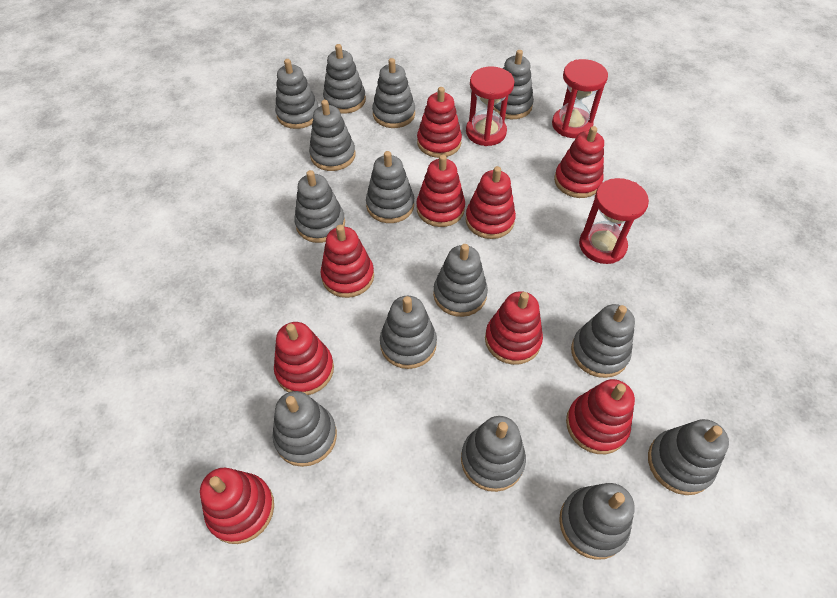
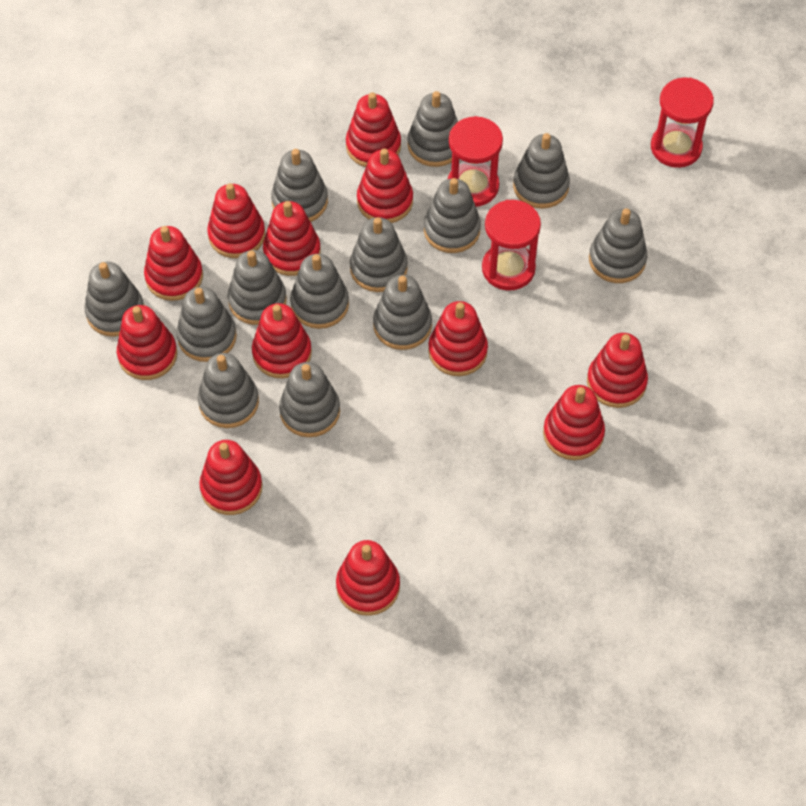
grey stacking toy: 14 -> 13
red stacking toy: 9 -> 12

